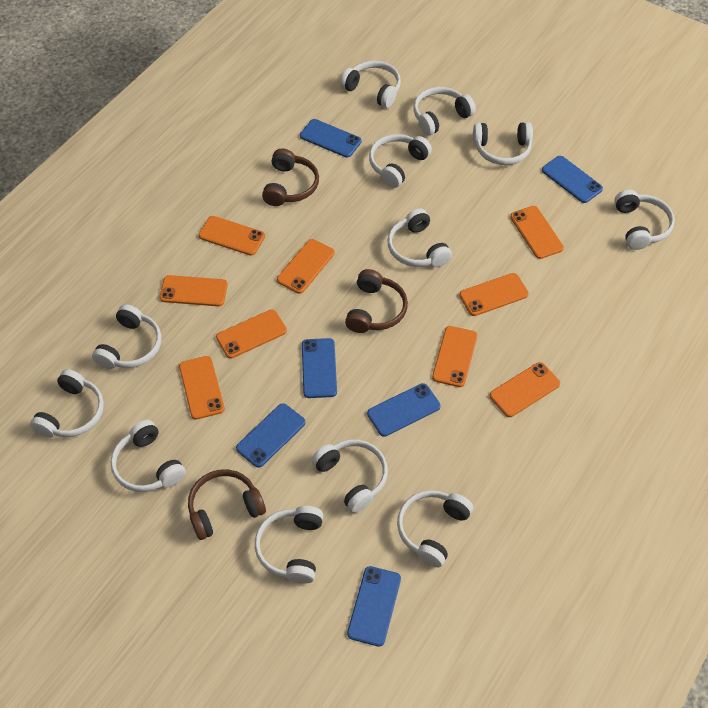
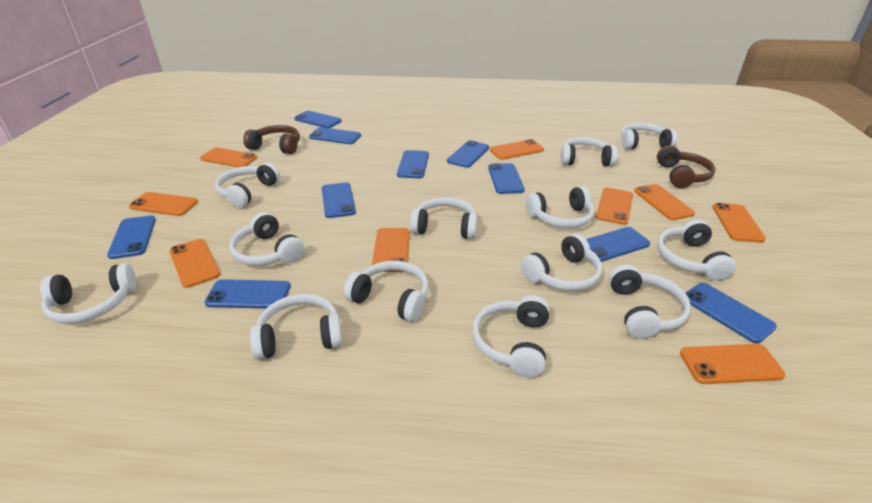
blue phone: 6 -> 10
brown headphones: 3 -> 2
white headphones: 12 -> 13

